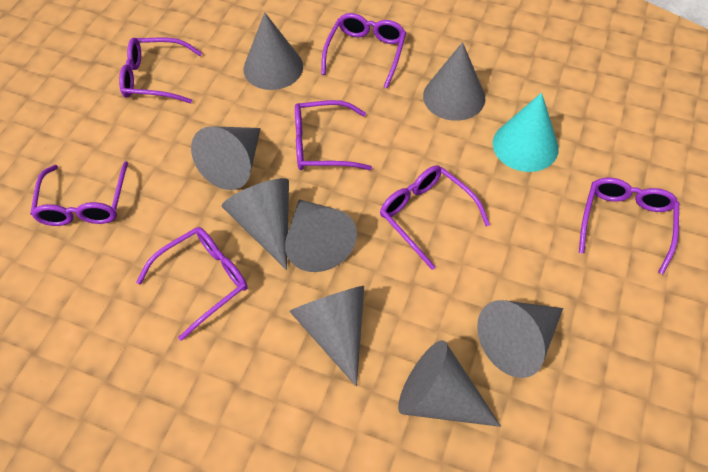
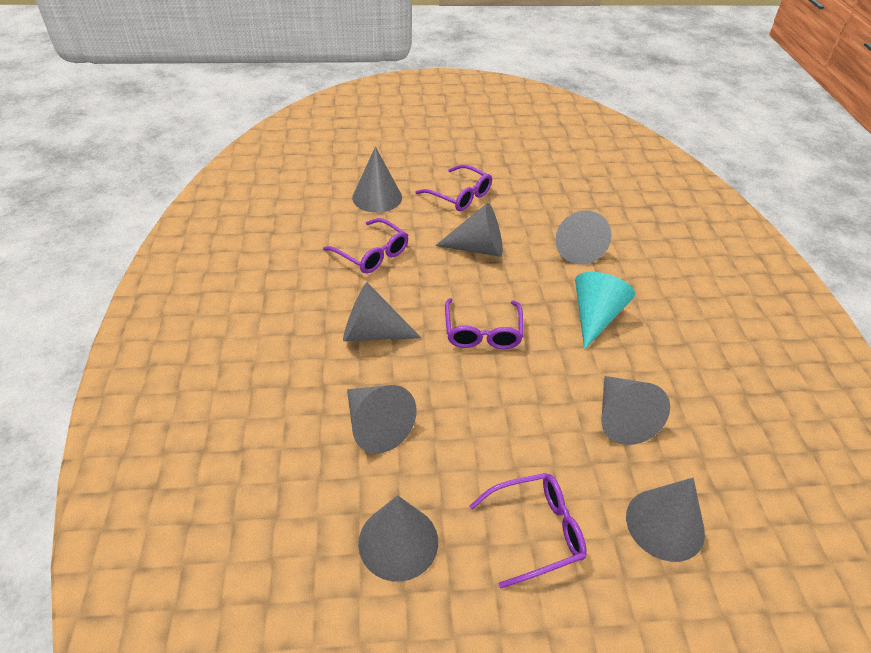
purple glasses: 7 -> 4

